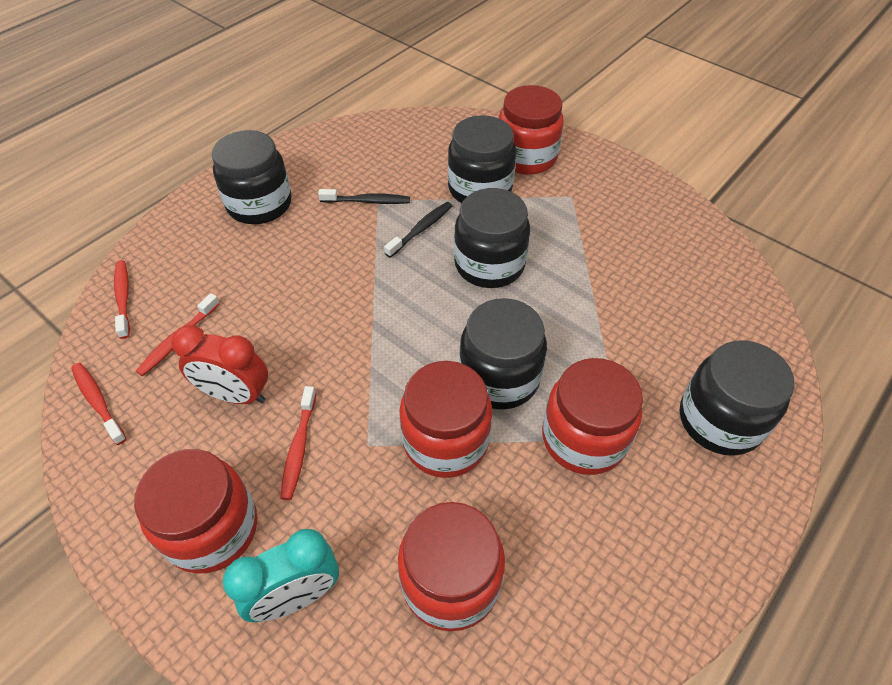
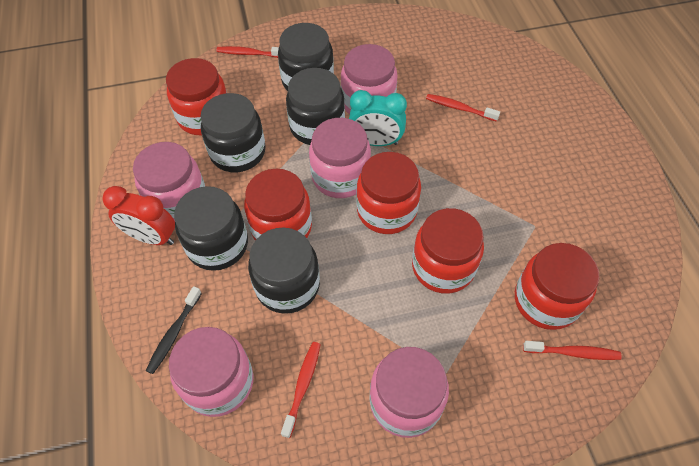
black toothbrush: 2 -> 1
pink jar: 0 -> 5

